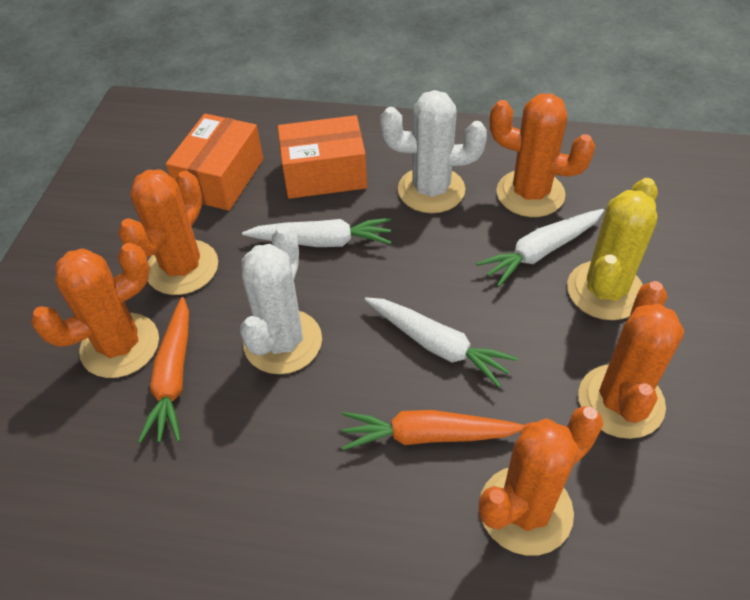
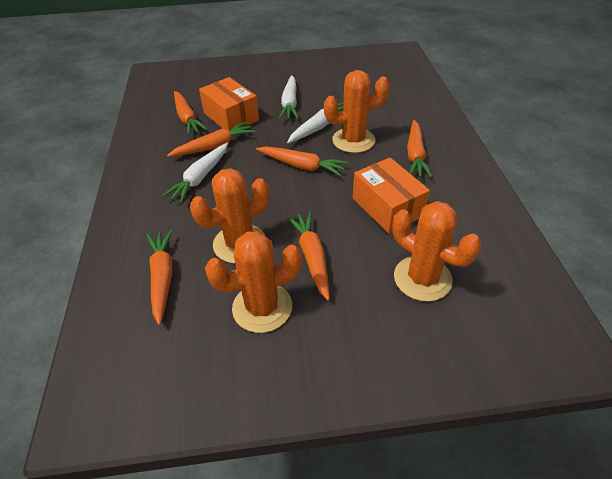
orange cactus: 5 -> 4
orange carrot: 2 -> 6
white cactus: 2 -> 0
yellow cactus: 1 -> 0

